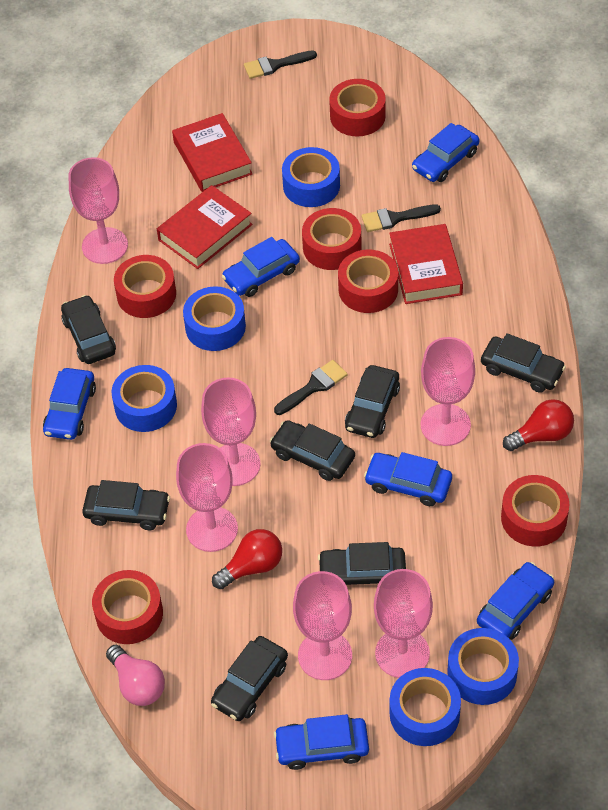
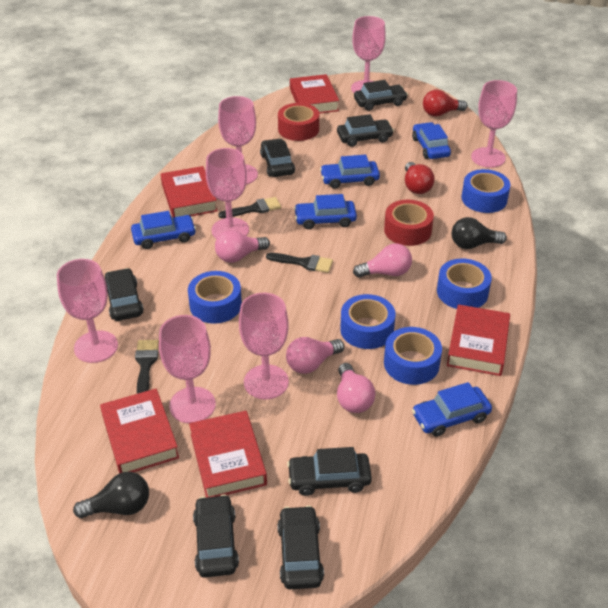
black light bulb: 0 -> 2
blue car: 6 -> 5
pink goblet: 6 -> 7
pink light bulb: 1 -> 4
red book: 3 -> 5
red tape: 6 -> 2

